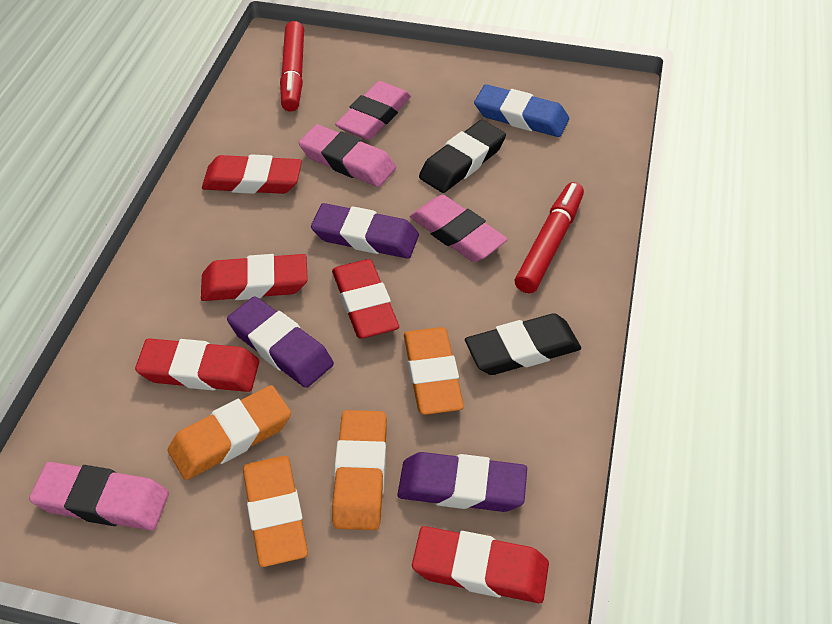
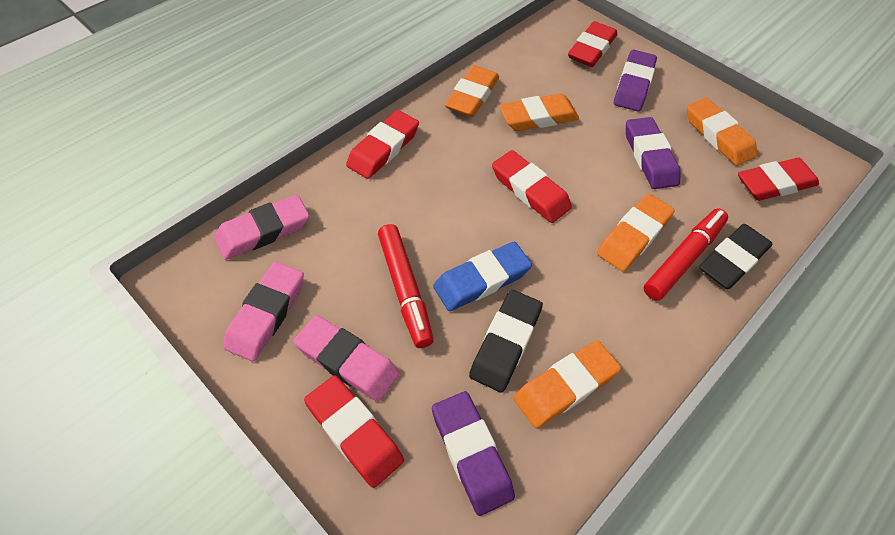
orange eraser: 4 -> 5
pink eraser: 4 -> 3

